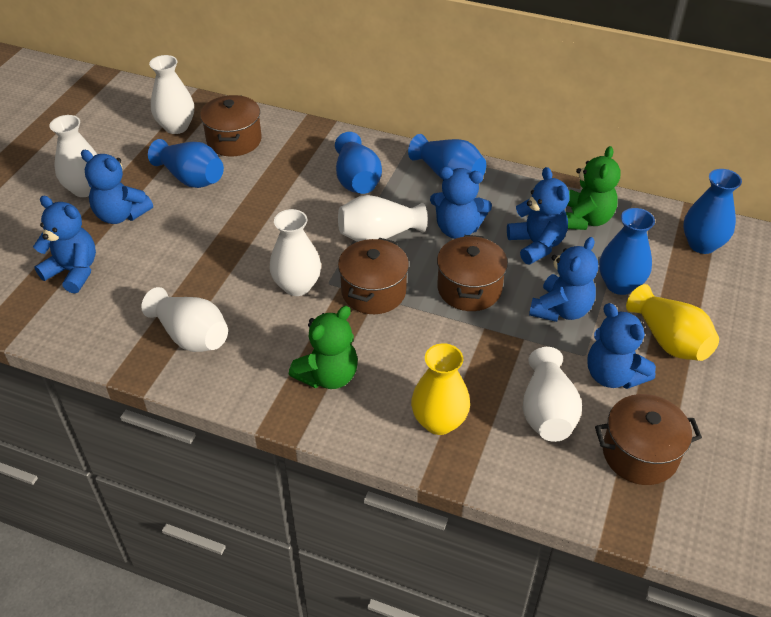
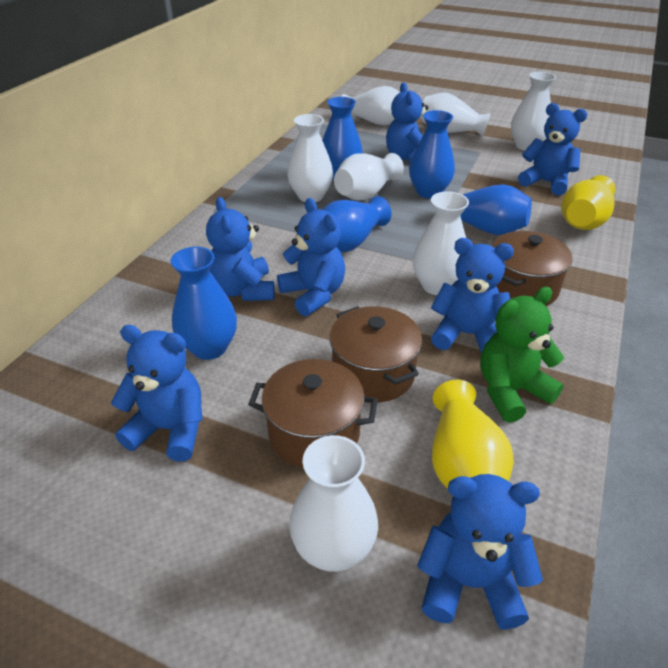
blue teddy bear: 6 -> 7
brown pot: 4 -> 3
green teddy bear: 2 -> 1
white vase: 6 -> 7

